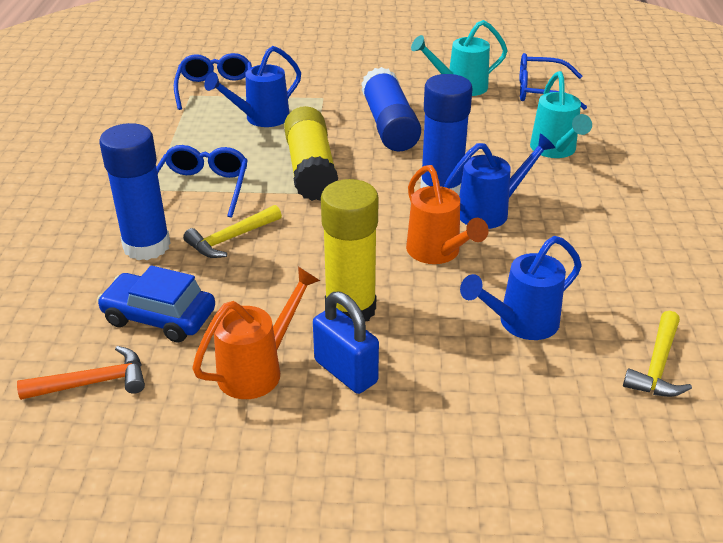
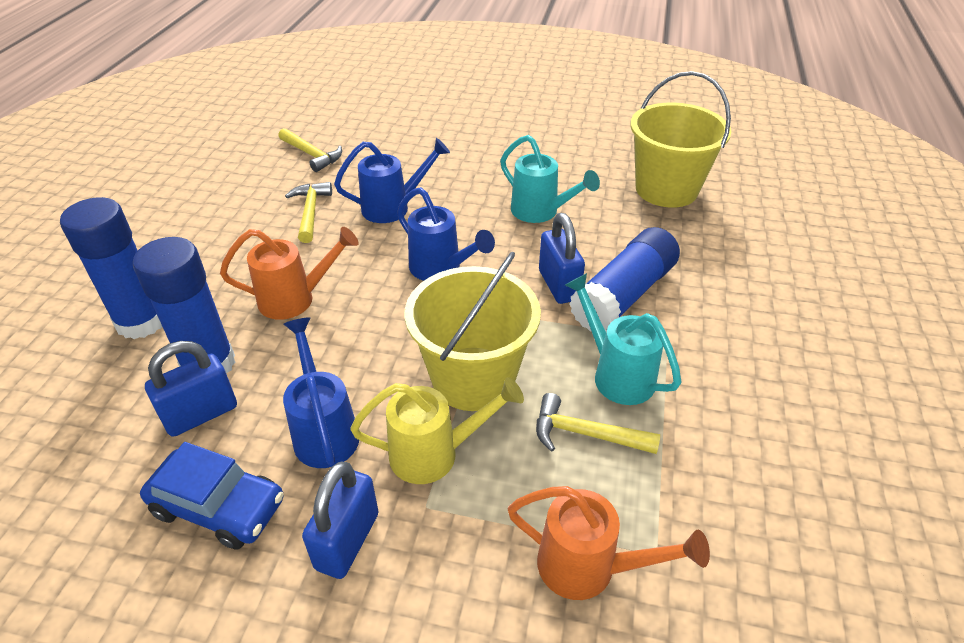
blue glasses: 3 -> 0
blue padlock: 1 -> 3
orange hammer: 1 -> 0
yellow bucket: 0 -> 2
yellow glue stick: 2 -> 0
yellow hammer: 2 -> 3
yellow watering can: 0 -> 1

